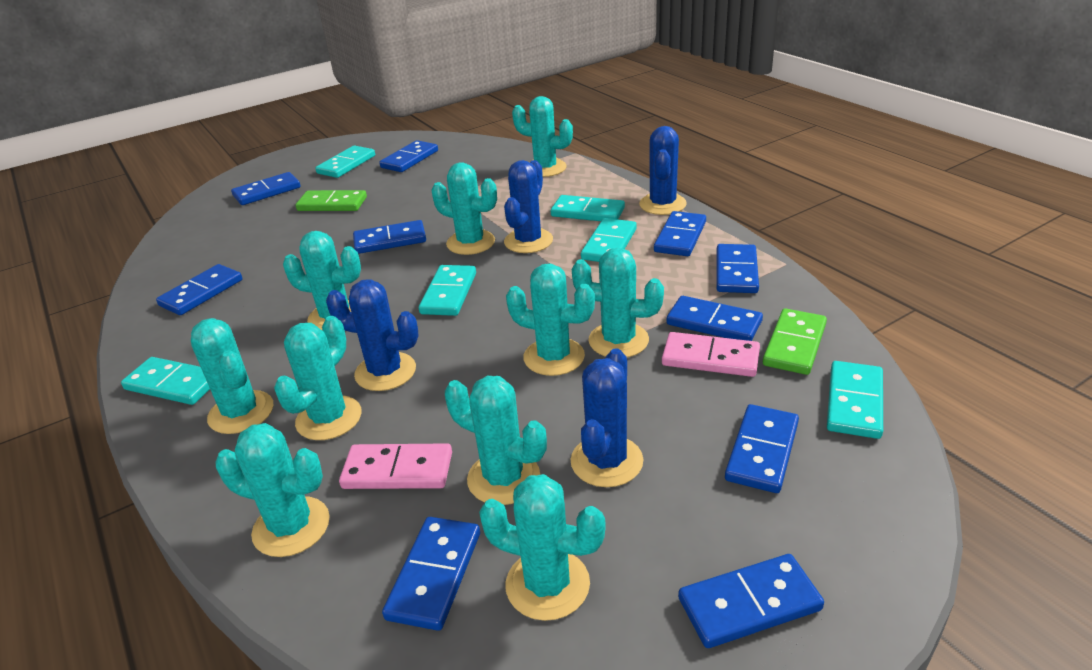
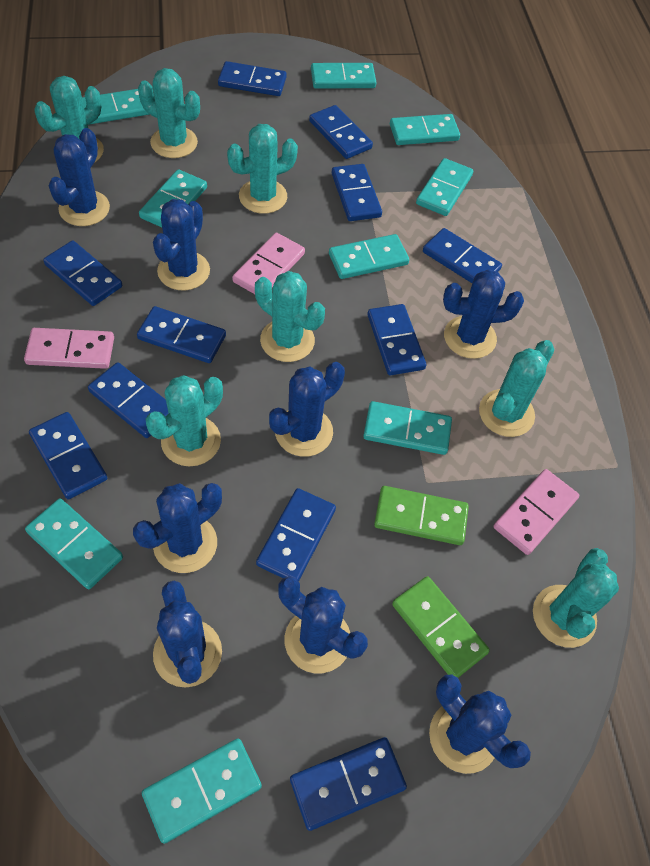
blue cactus: 4 -> 8
blue domino: 10 -> 11
pink domino: 2 -> 3
turquoise cactus: 10 -> 7
turquoise domino: 6 -> 9

